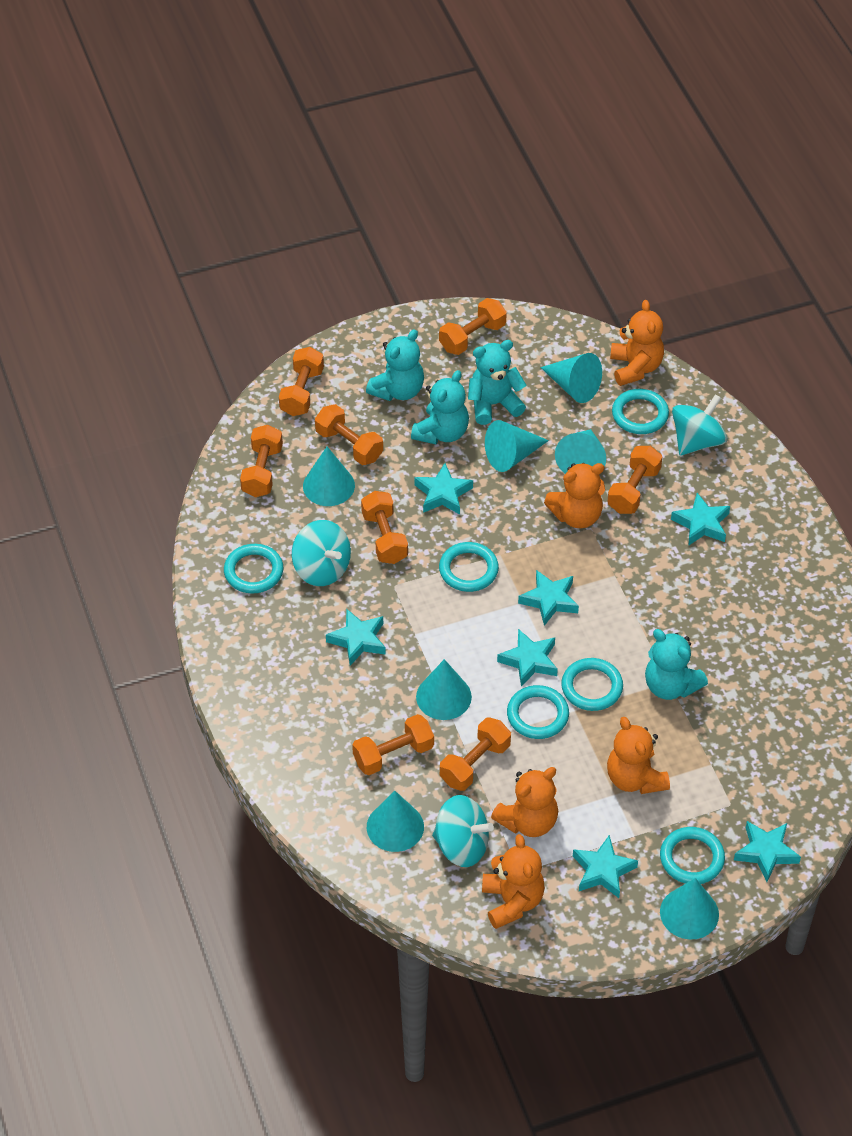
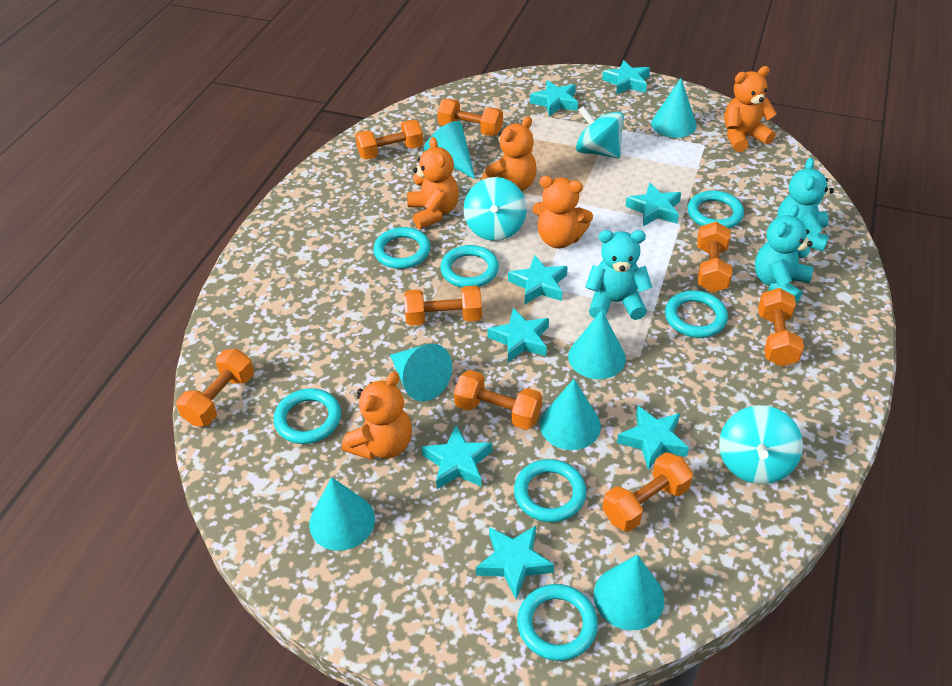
turquoise ring: 6 -> 7
turquoise star: 7 -> 8
turquoise teddy bear: 4 -> 3

